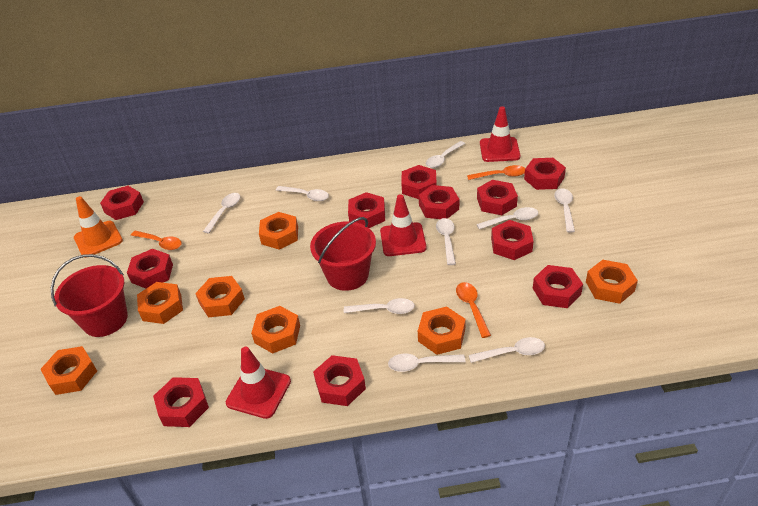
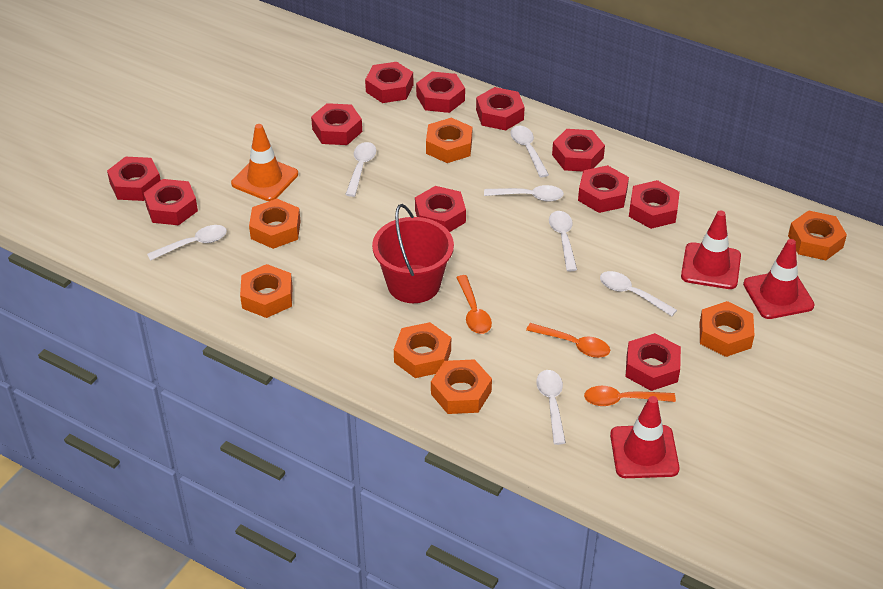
red bucket: 2 -> 1
white spoon: 9 -> 7

